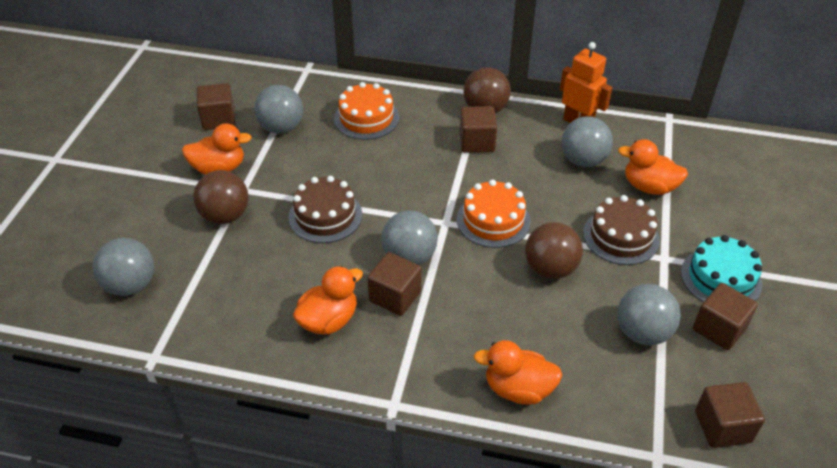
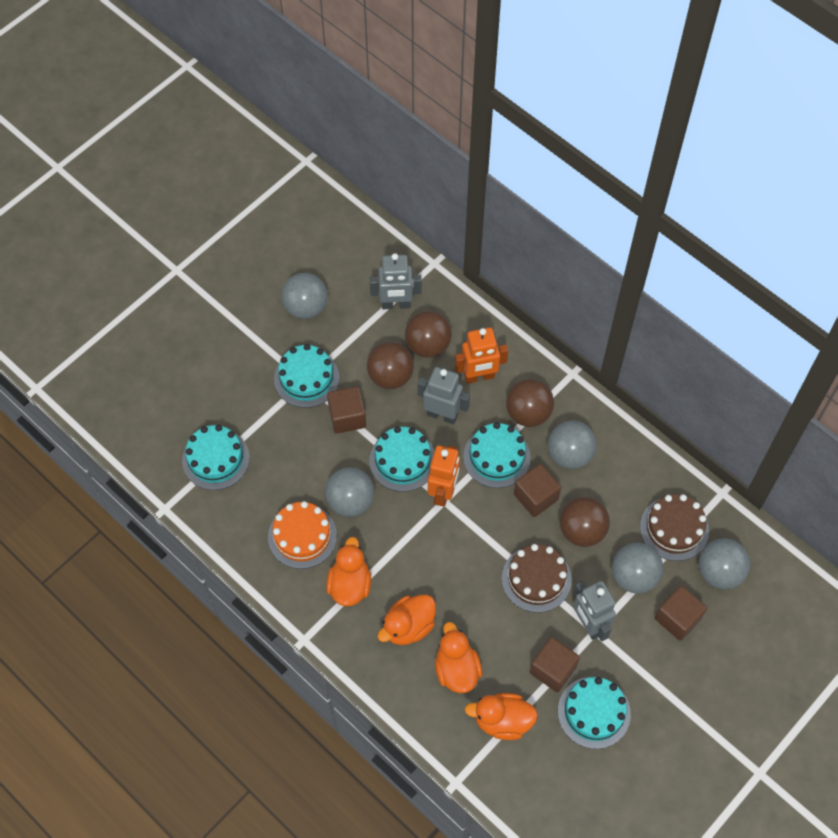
brown ball: 3 -> 4
brown cube: 5 -> 4
grey robot: 0 -> 3
orange cake: 2 -> 1
orange robot: 1 -> 2
turquoise cake: 1 -> 5

